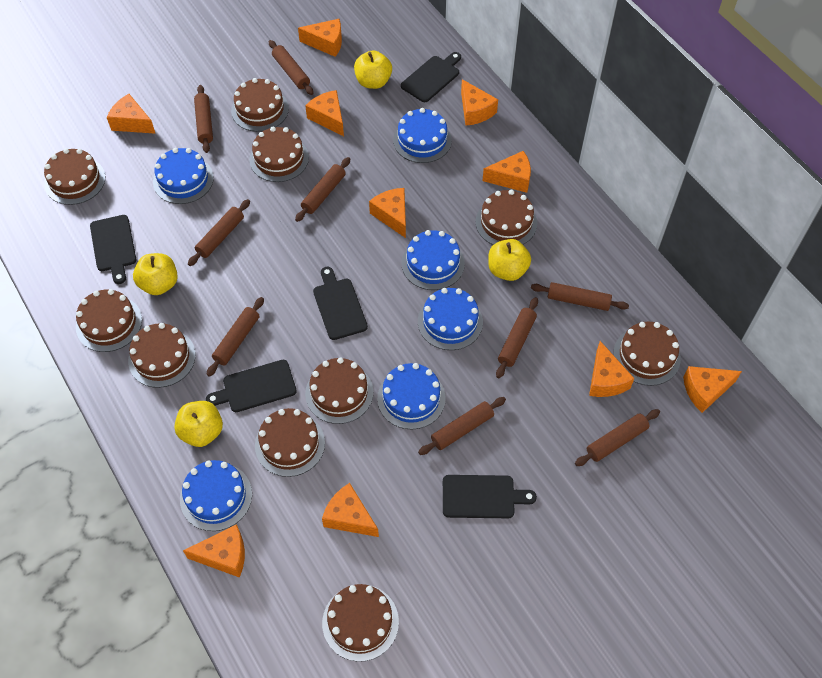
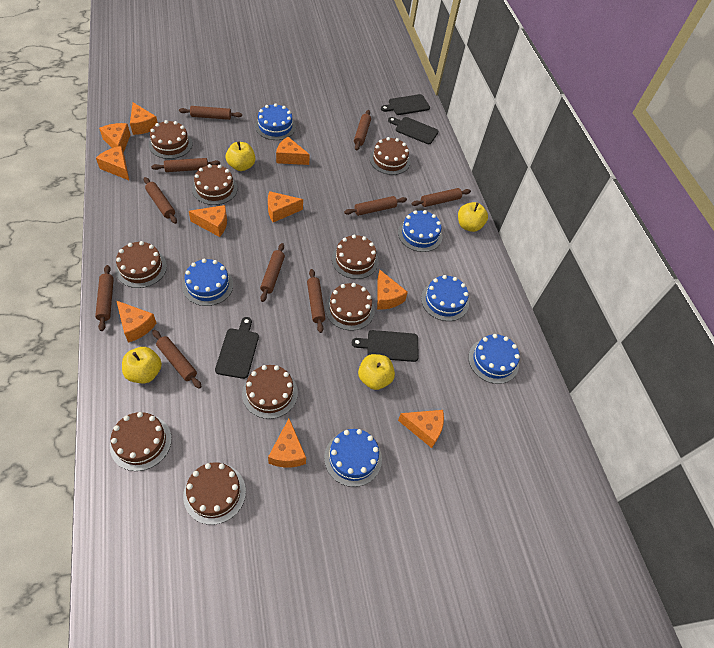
black cutting board: 5 -> 4
brown cake: 10 -> 9
brown rolling pin: 9 -> 10

